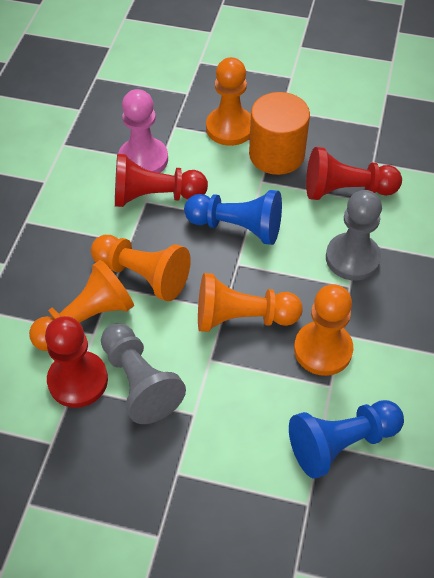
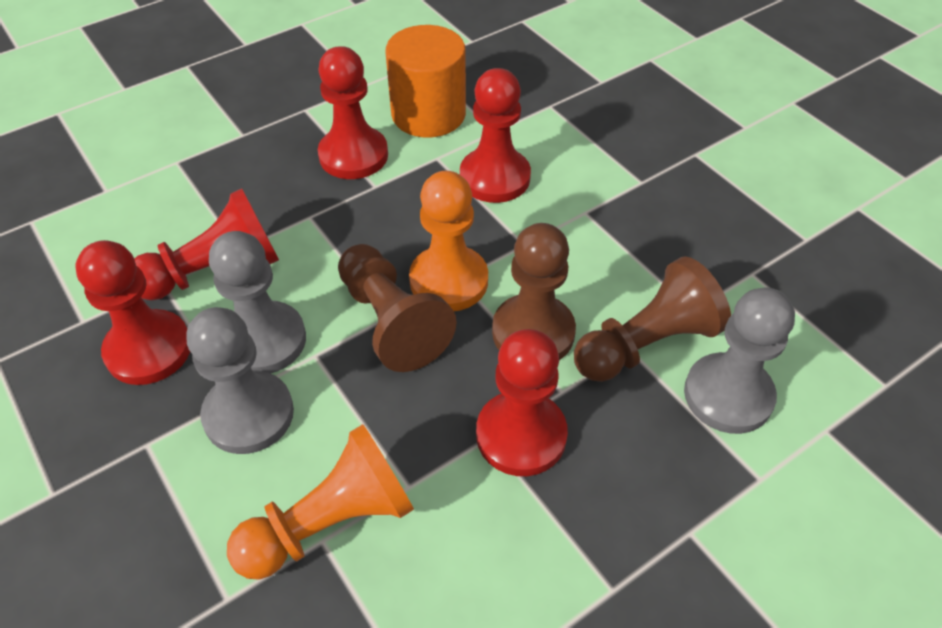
blue pawn: 2 -> 0
brown pawn: 0 -> 3
grey pawn: 2 -> 3
orange pawn: 5 -> 2
pink pawn: 1 -> 0
red pawn: 3 -> 5

